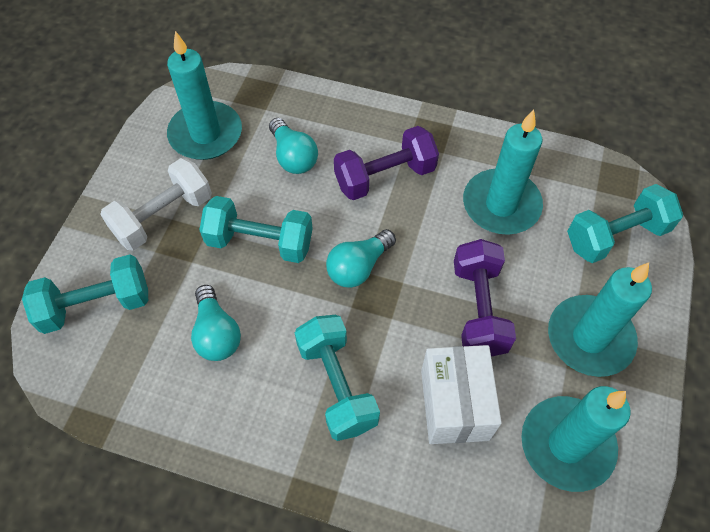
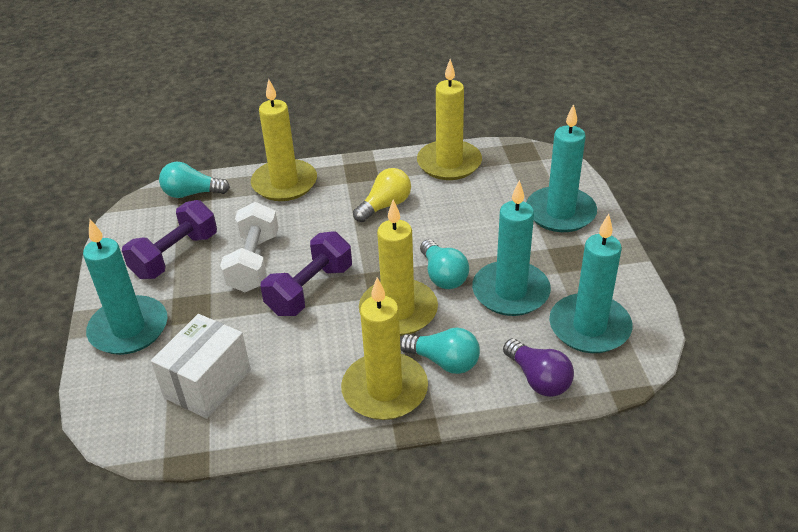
purple light bulb: 0 -> 1
turquoise dumbbell: 4 -> 0
yellow candle: 0 -> 4
yellow light bulb: 0 -> 1

